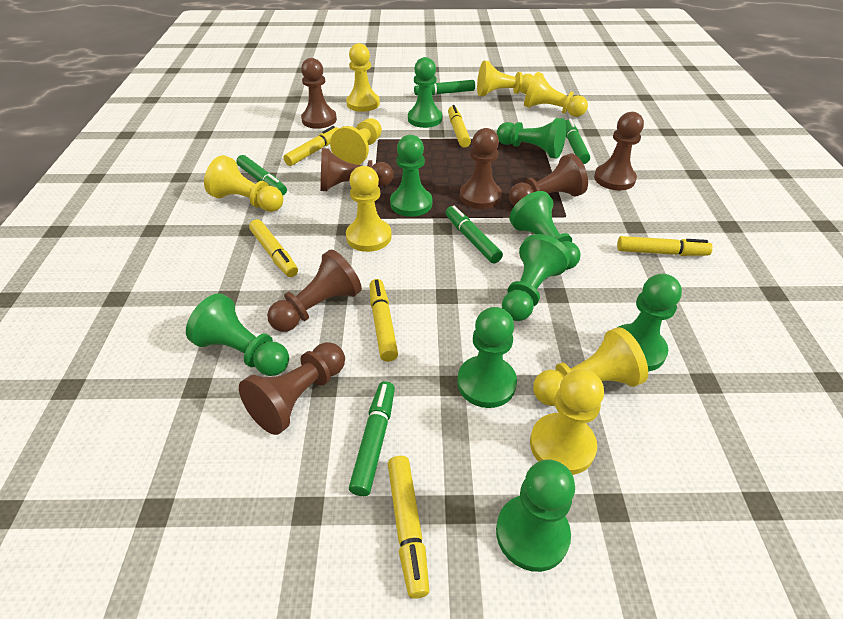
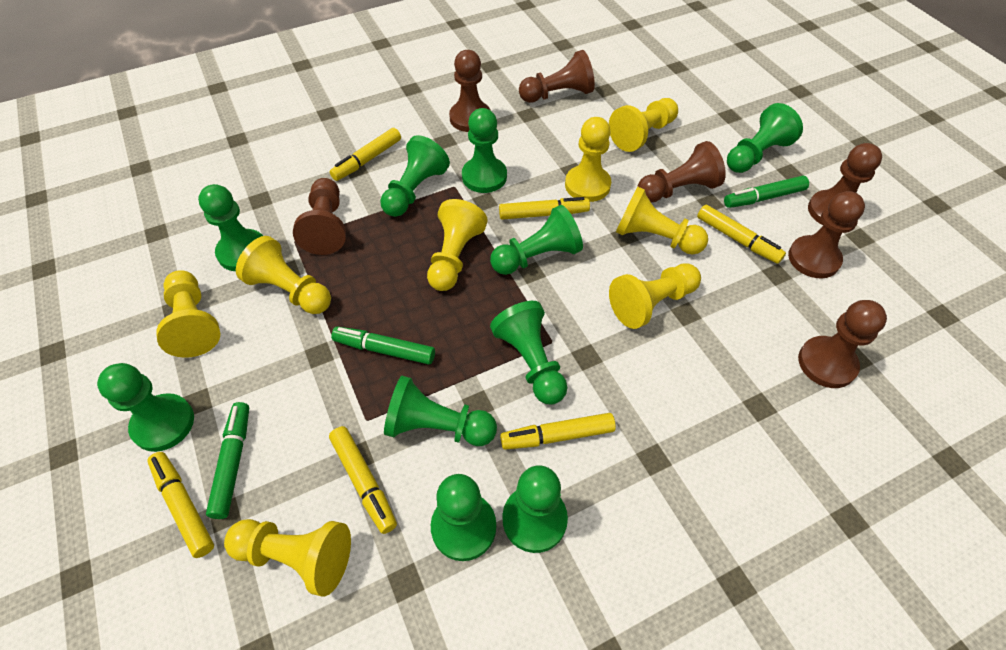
green marker: 5 -> 3
green pawn: 9 -> 10

